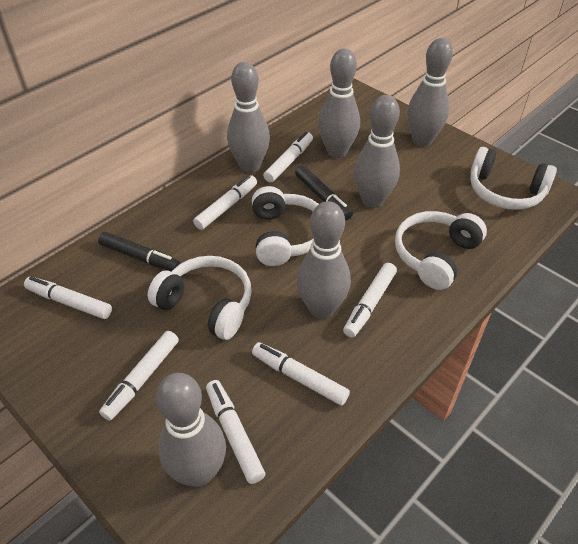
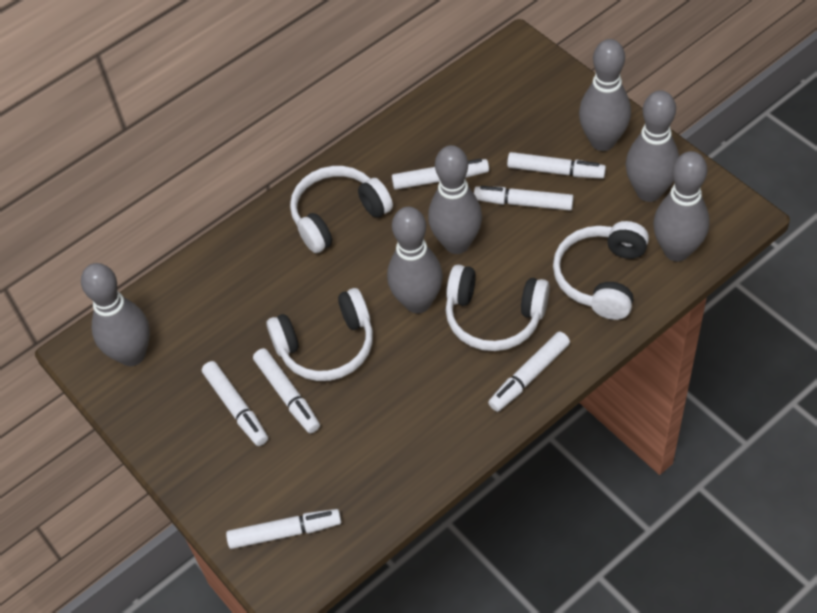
black marker: 2 -> 0

